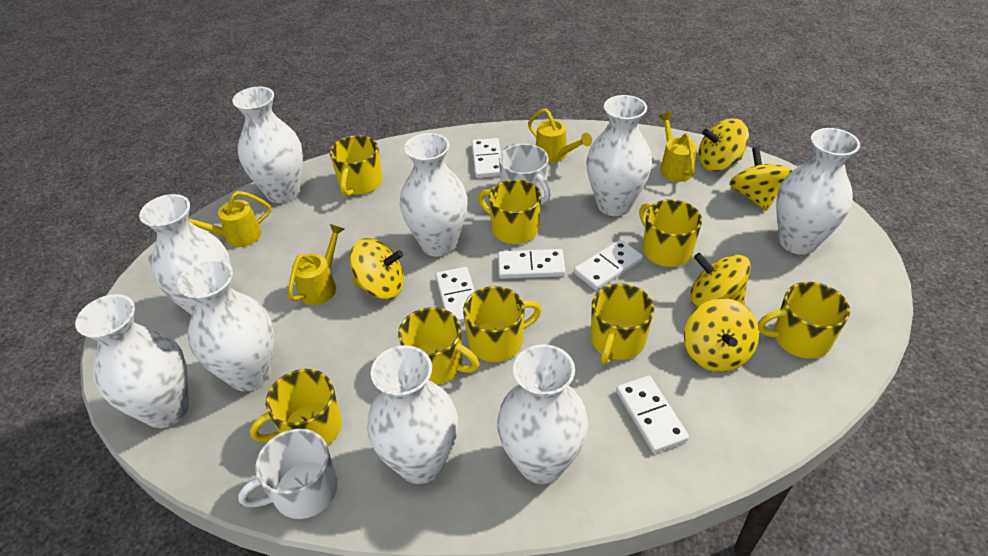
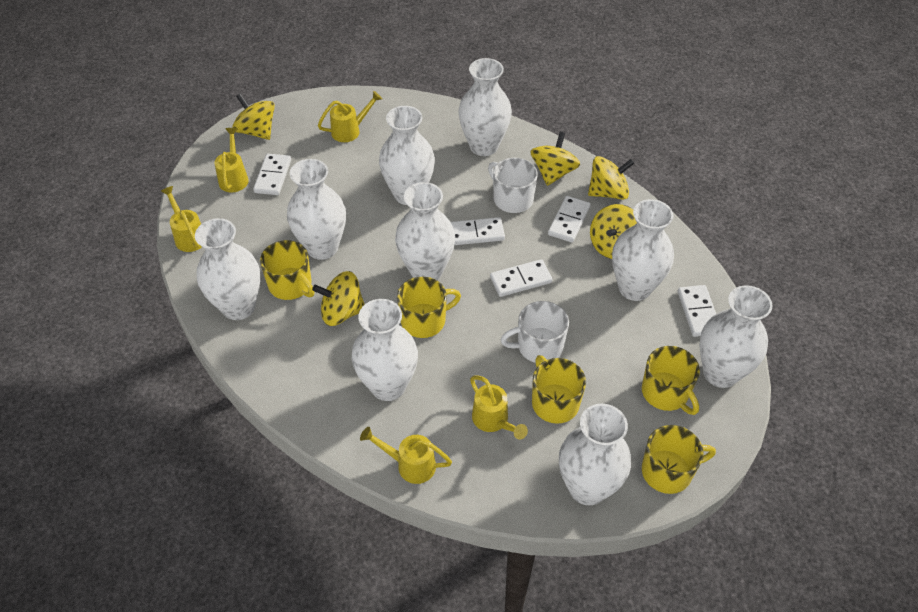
yellow mug: 8 -> 5
yellow watering can: 4 -> 5

